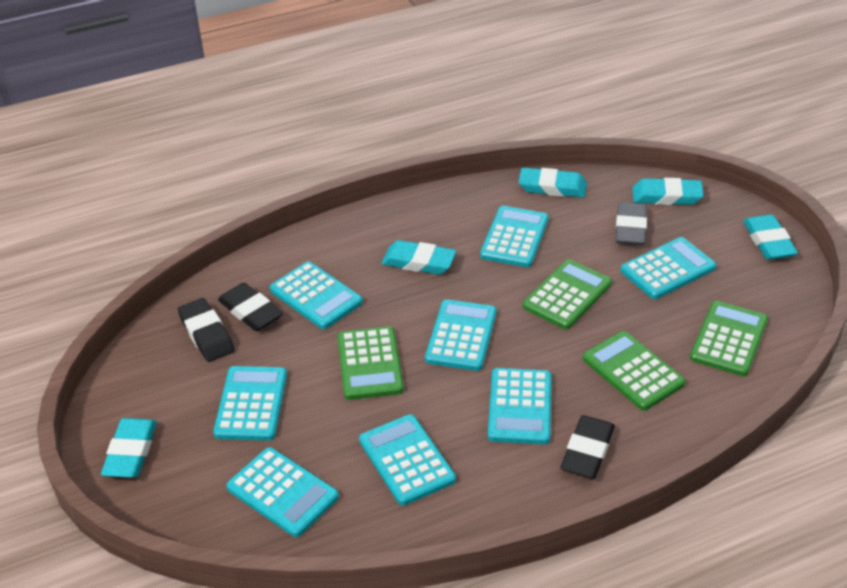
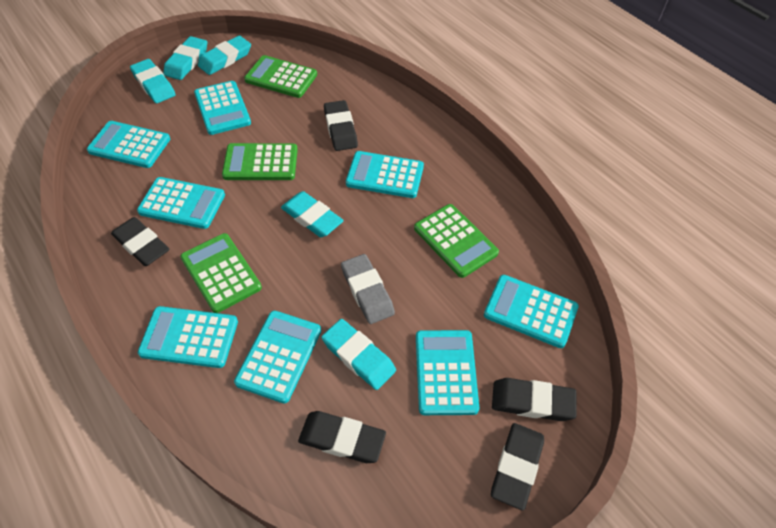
black eraser: 3 -> 5

